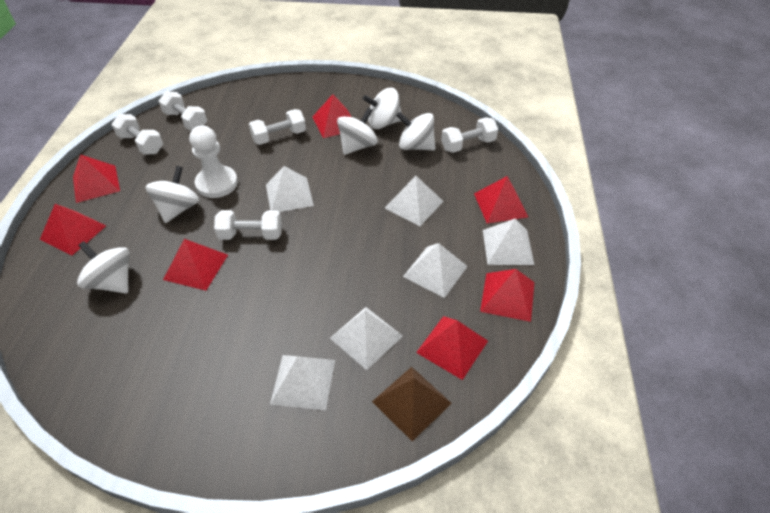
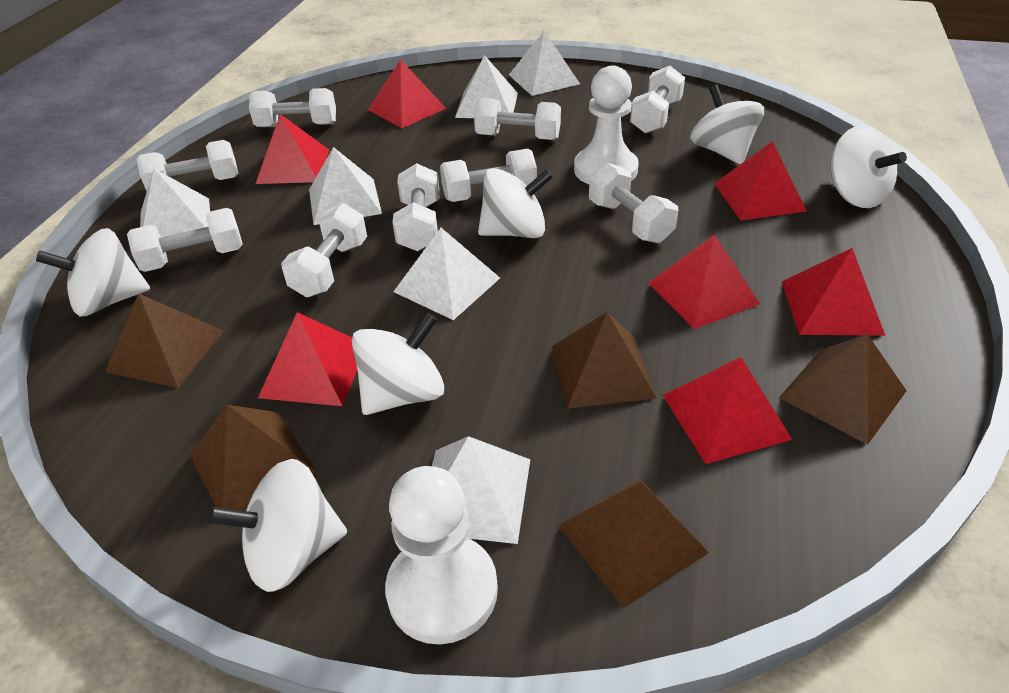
brown pyramid: 1 -> 5
white dumbbell: 5 -> 9
white pawn: 1 -> 2
white spinning top: 5 -> 6

